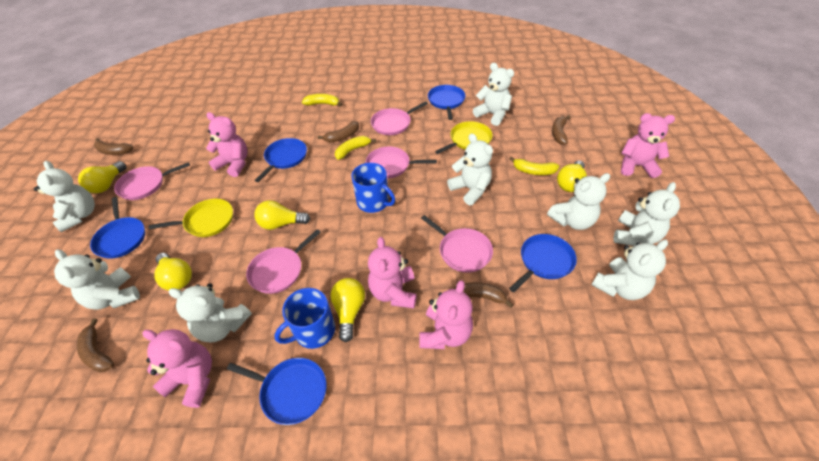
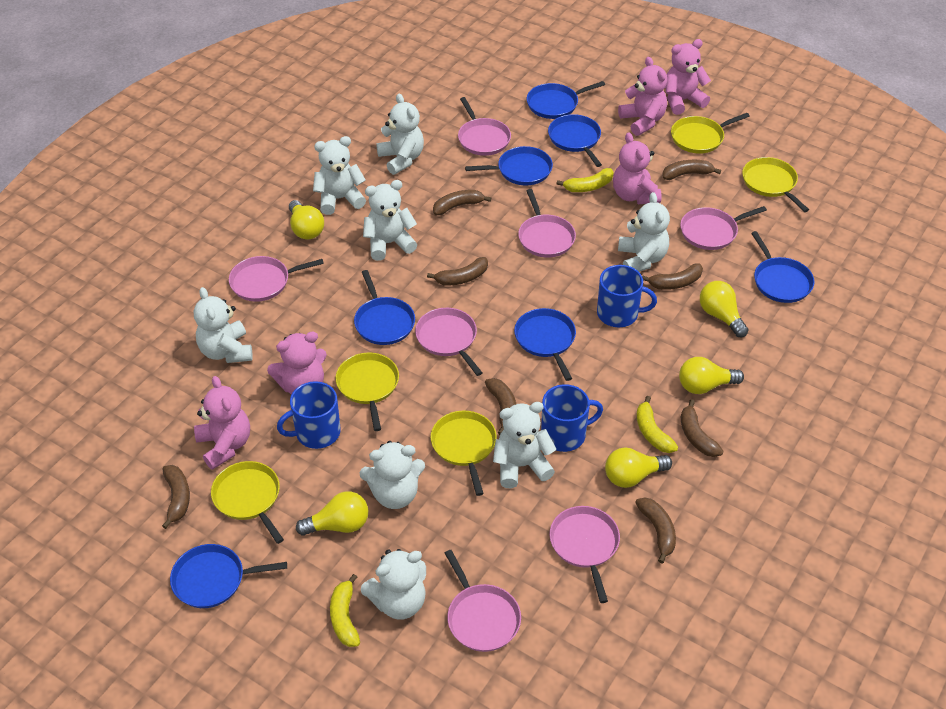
blue mug: 2 -> 3
blue pan: 5 -> 7
brown banana: 5 -> 8
pink pan: 5 -> 7
yellow pan: 2 -> 5

